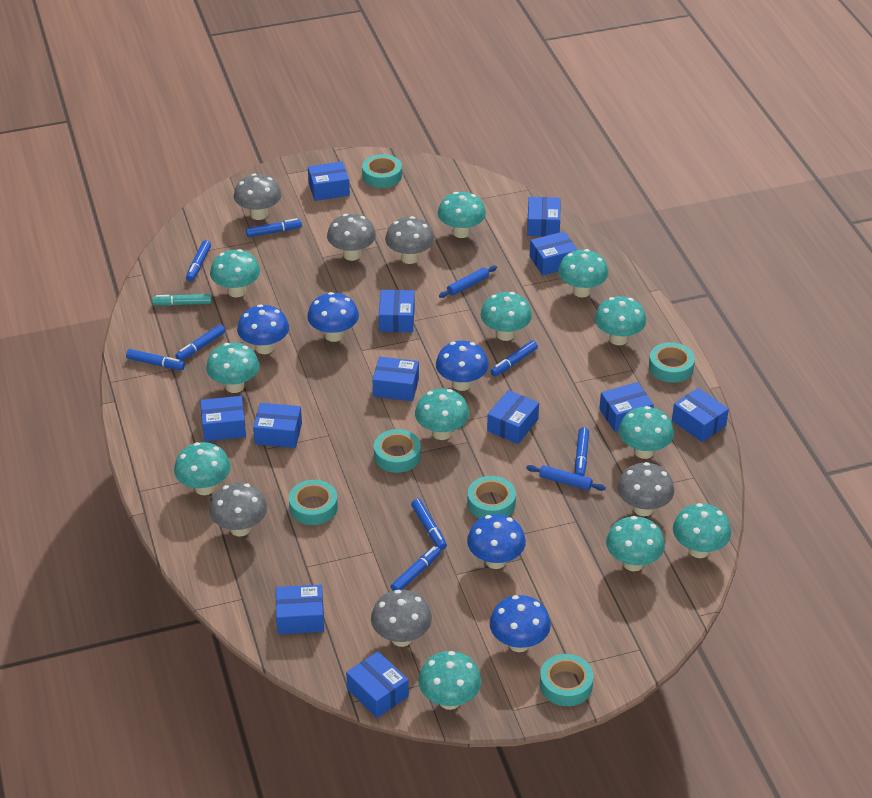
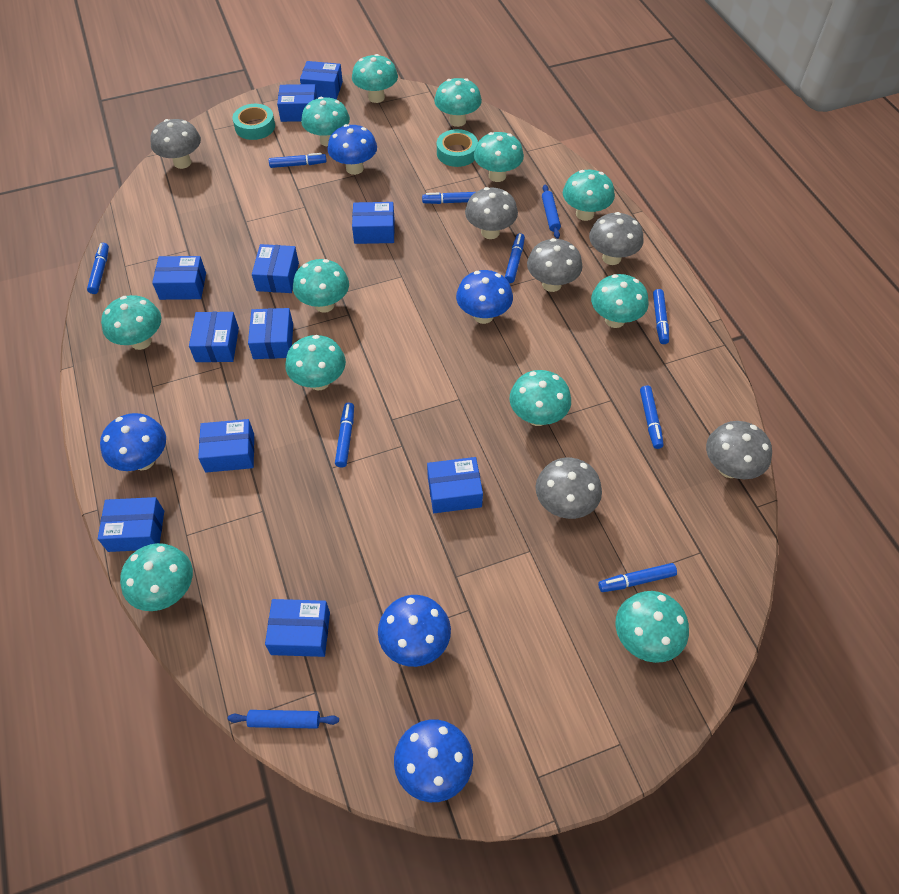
blue box: 12 -> 11
turquoise marker: 1 -> 0
turquoise tape: 6 -> 2

